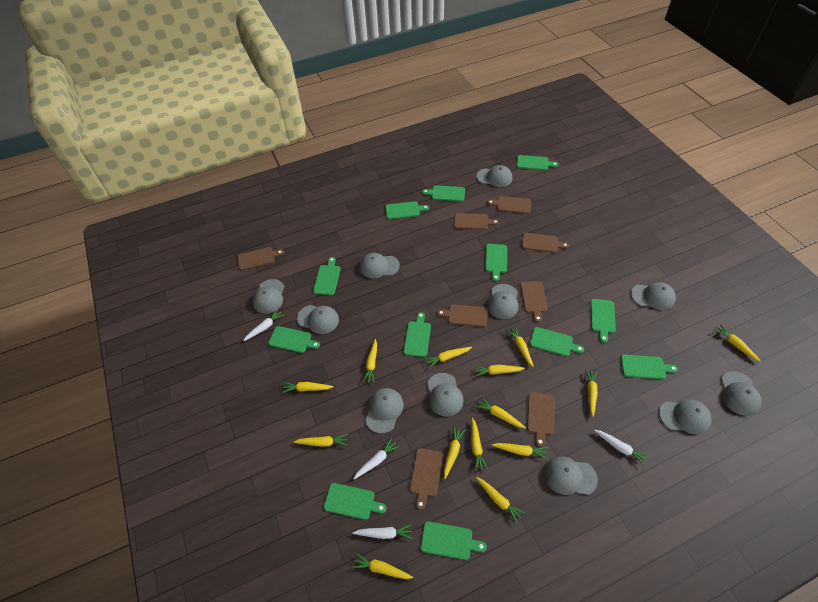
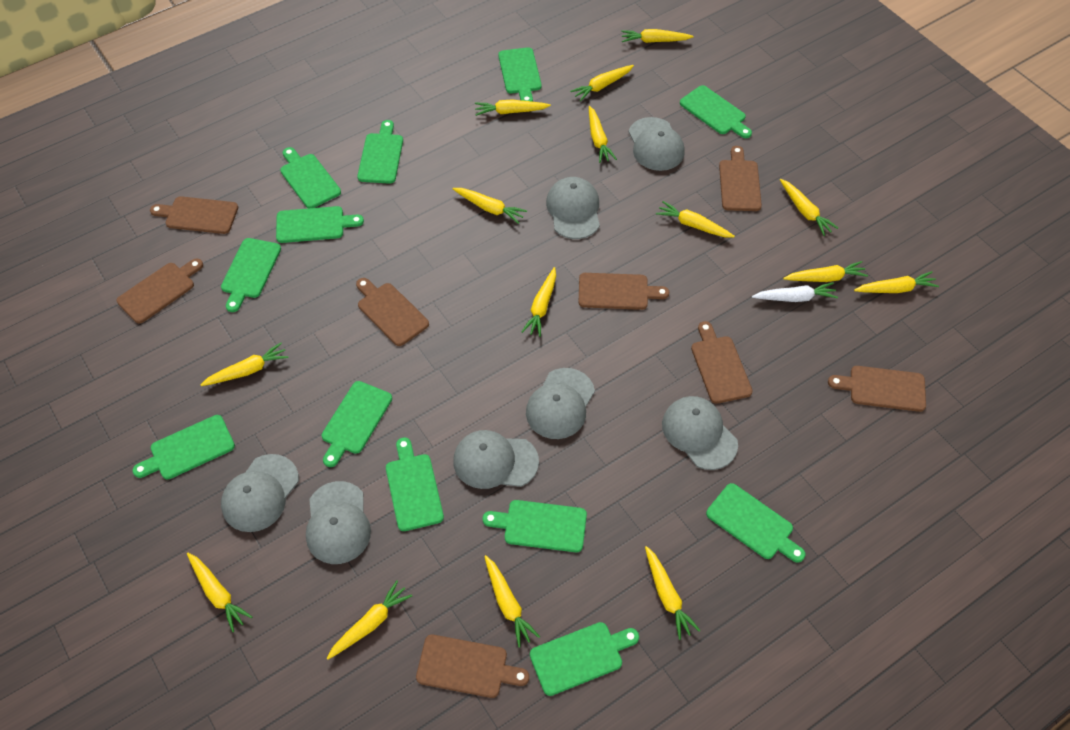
grey cap: 11 -> 7
white carrot: 4 -> 1
yellow carrot: 14 -> 15

